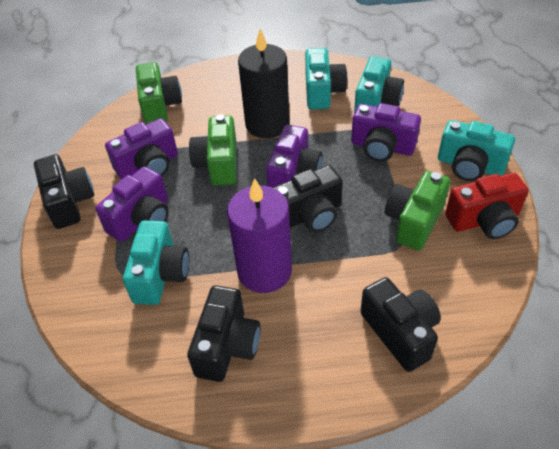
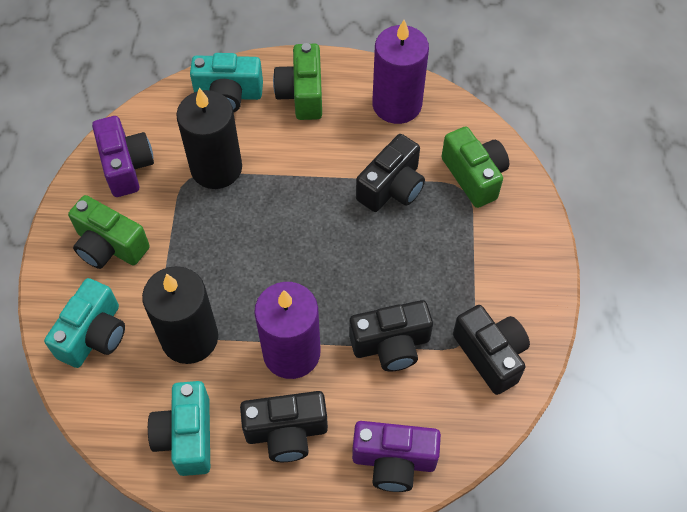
black candle: 1 -> 2
purple camera: 4 -> 2
purple candle: 1 -> 2
red camera: 1 -> 0
turquoise camera: 4 -> 3

